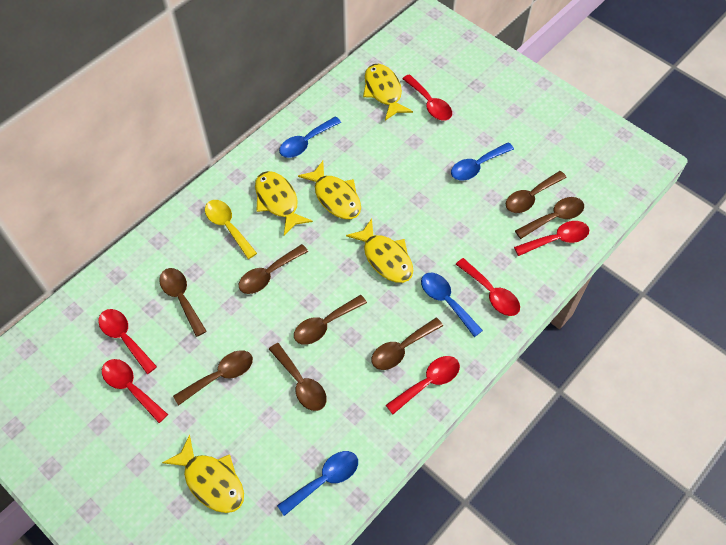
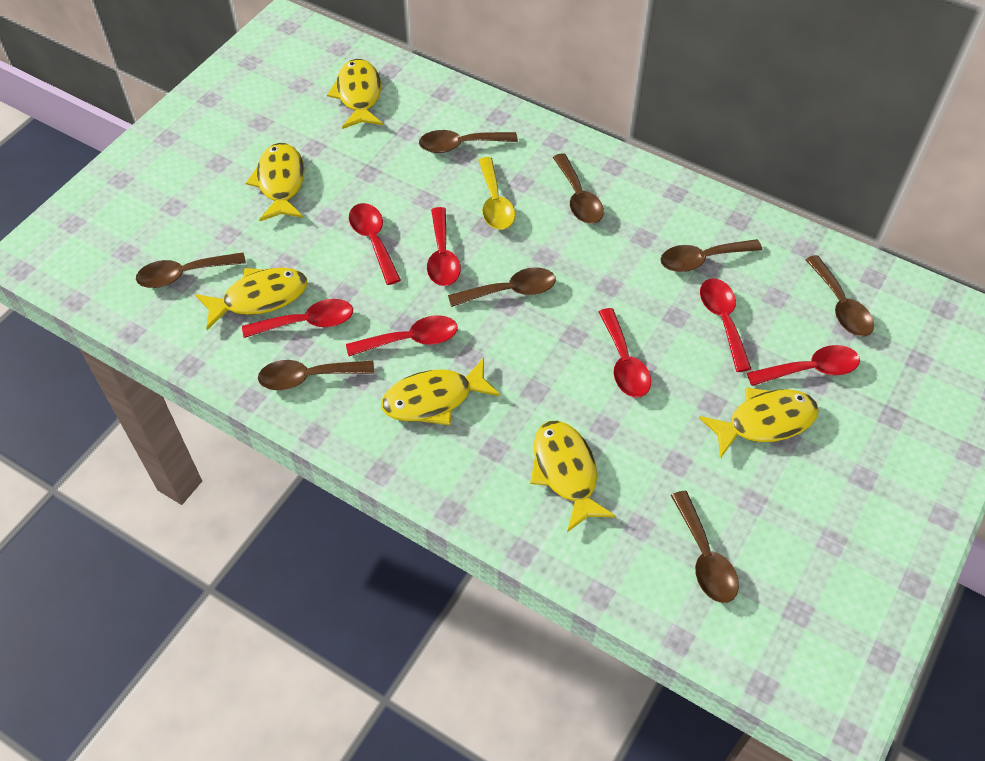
blue spoon: 4 -> 0
red spoon: 6 -> 7
yellow fish: 5 -> 6

